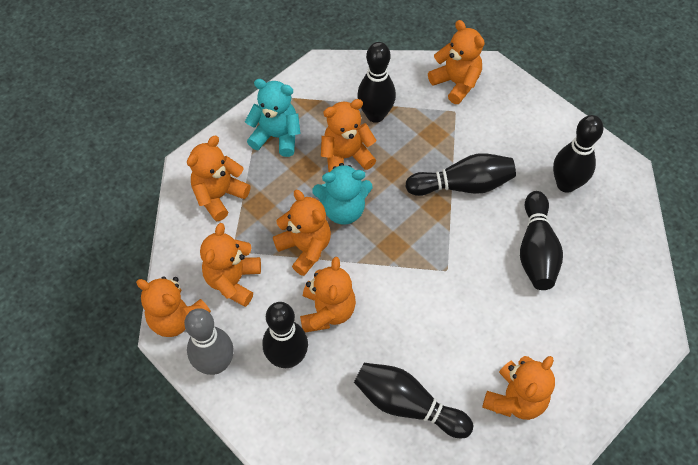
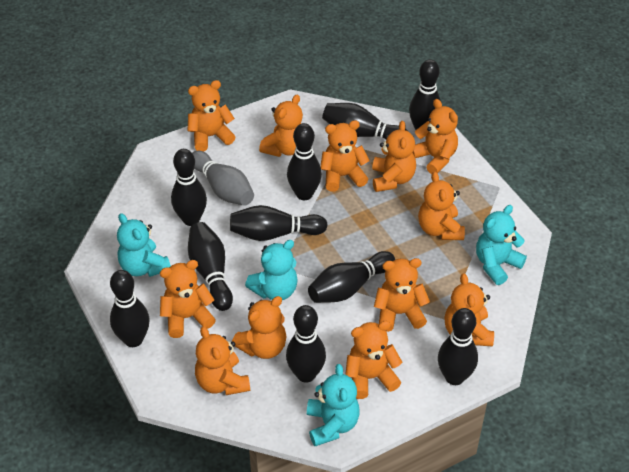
black bowling pin: 6 -> 10
orange teddy bear: 8 -> 12
turquoise teddy bear: 2 -> 4

